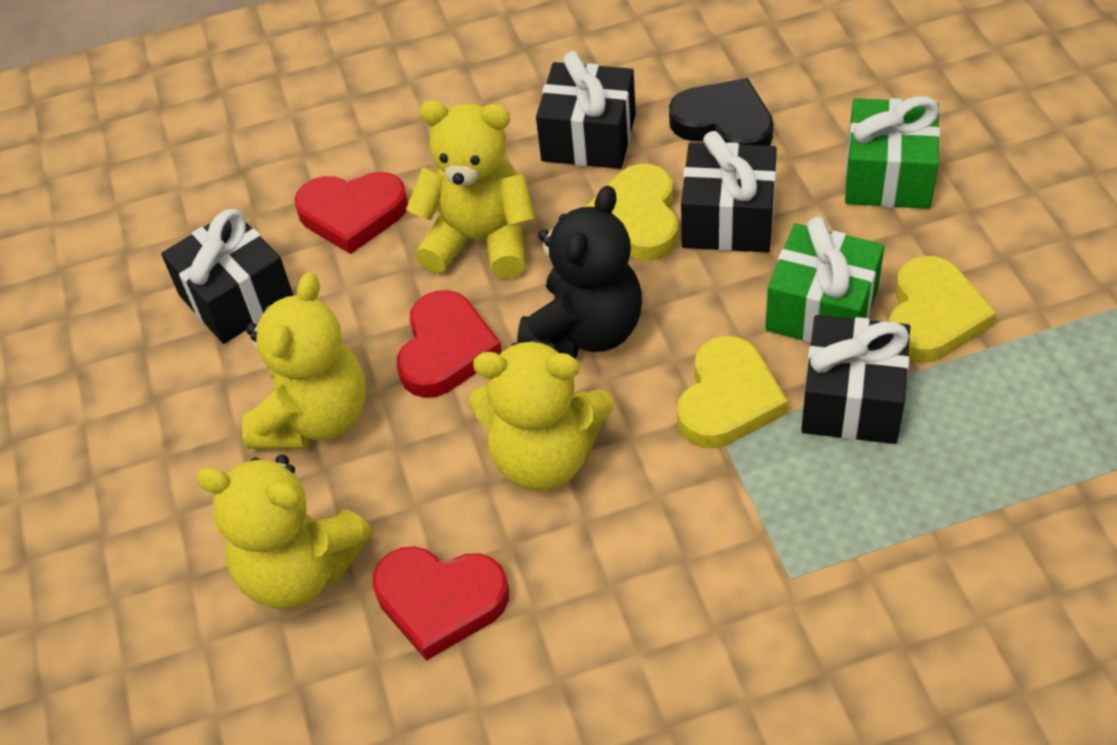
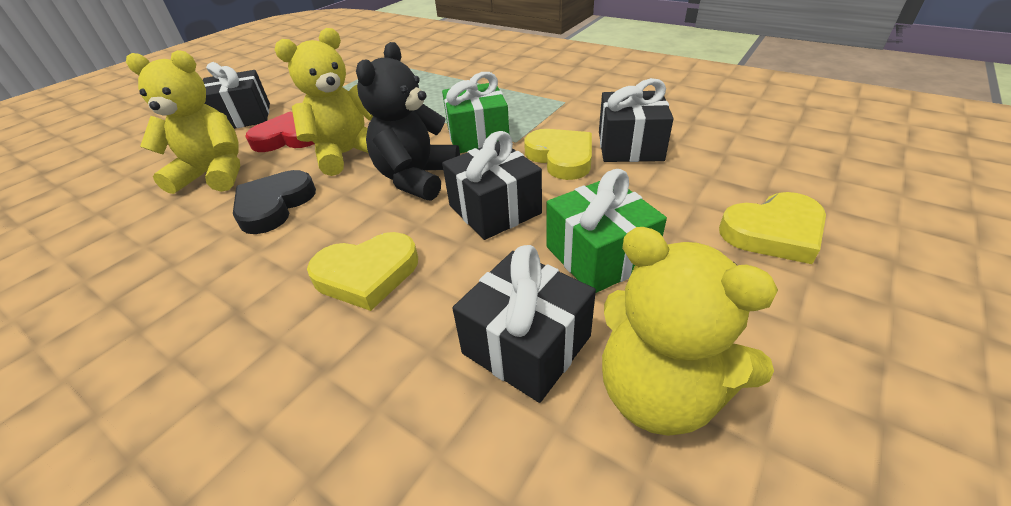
red heart: 3 -> 1
yellow teddy bear: 4 -> 3

